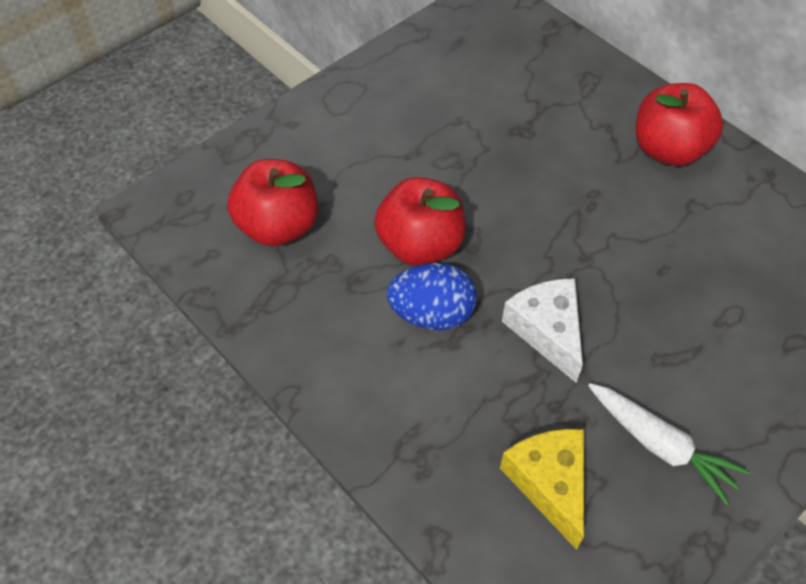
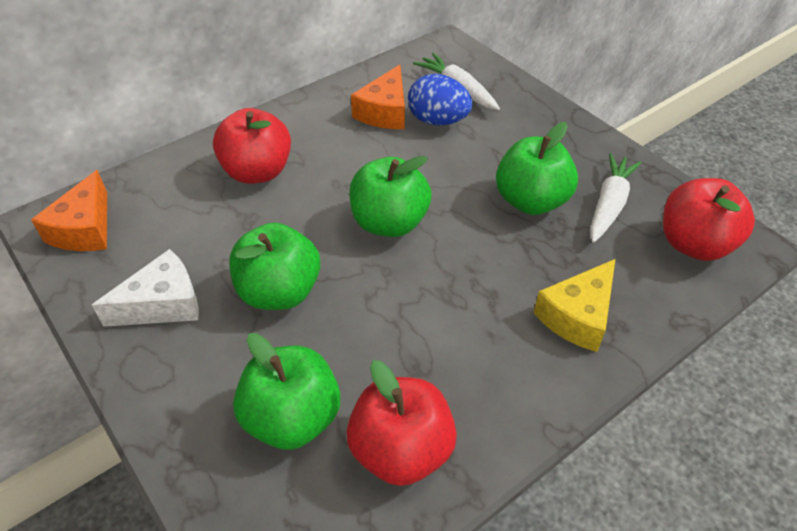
green apple: 0 -> 4
orange cheese: 0 -> 2
white carrot: 1 -> 2

